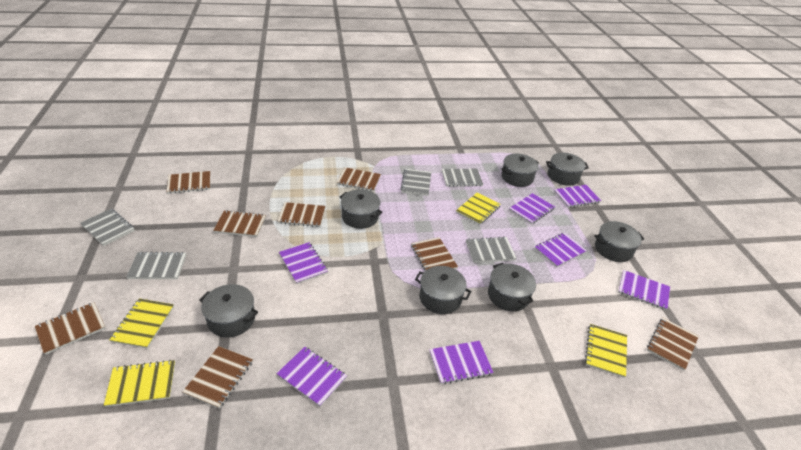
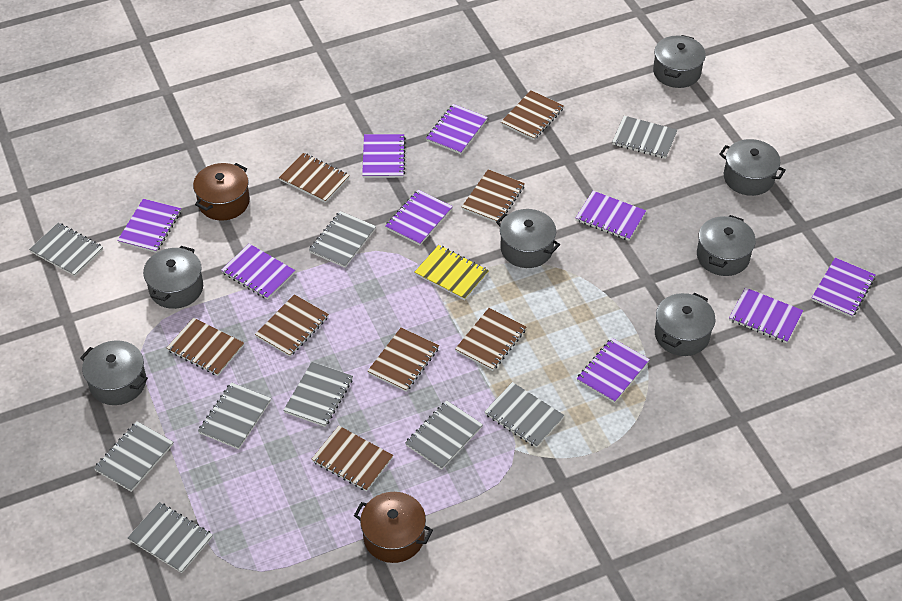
brown pot: 0 -> 2
grey notebook: 5 -> 9
purple notebook: 7 -> 9
yellow notebook: 4 -> 1

